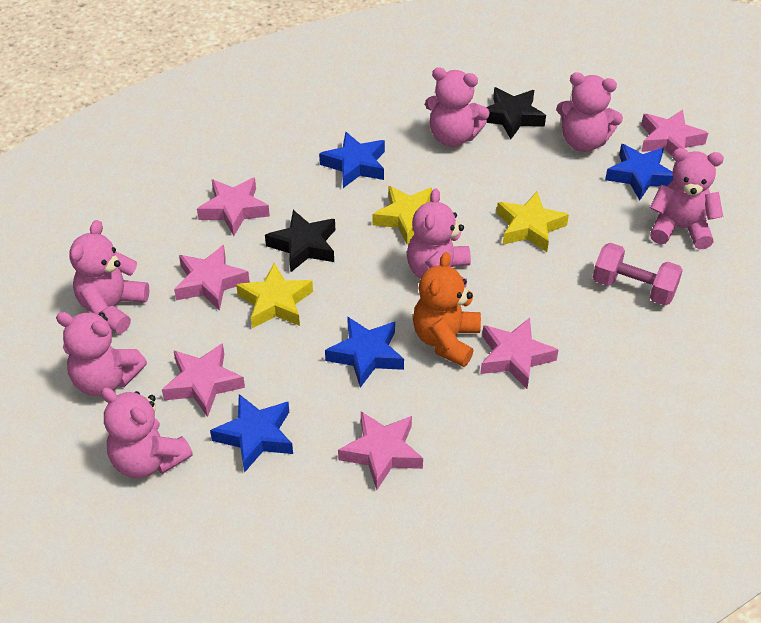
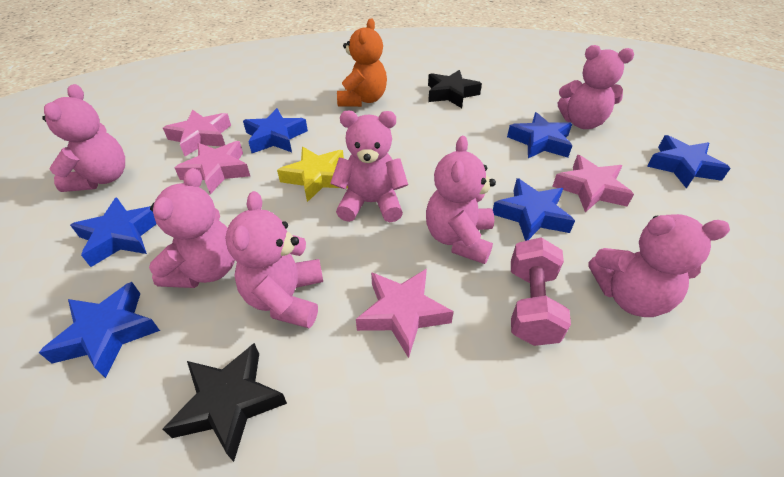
blue star: 4 -> 6
pink star: 6 -> 4
yellow star: 3 -> 1

